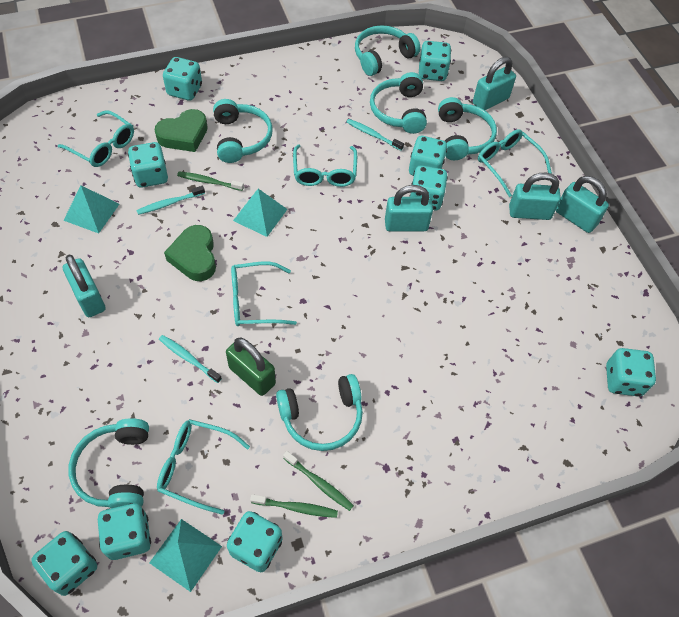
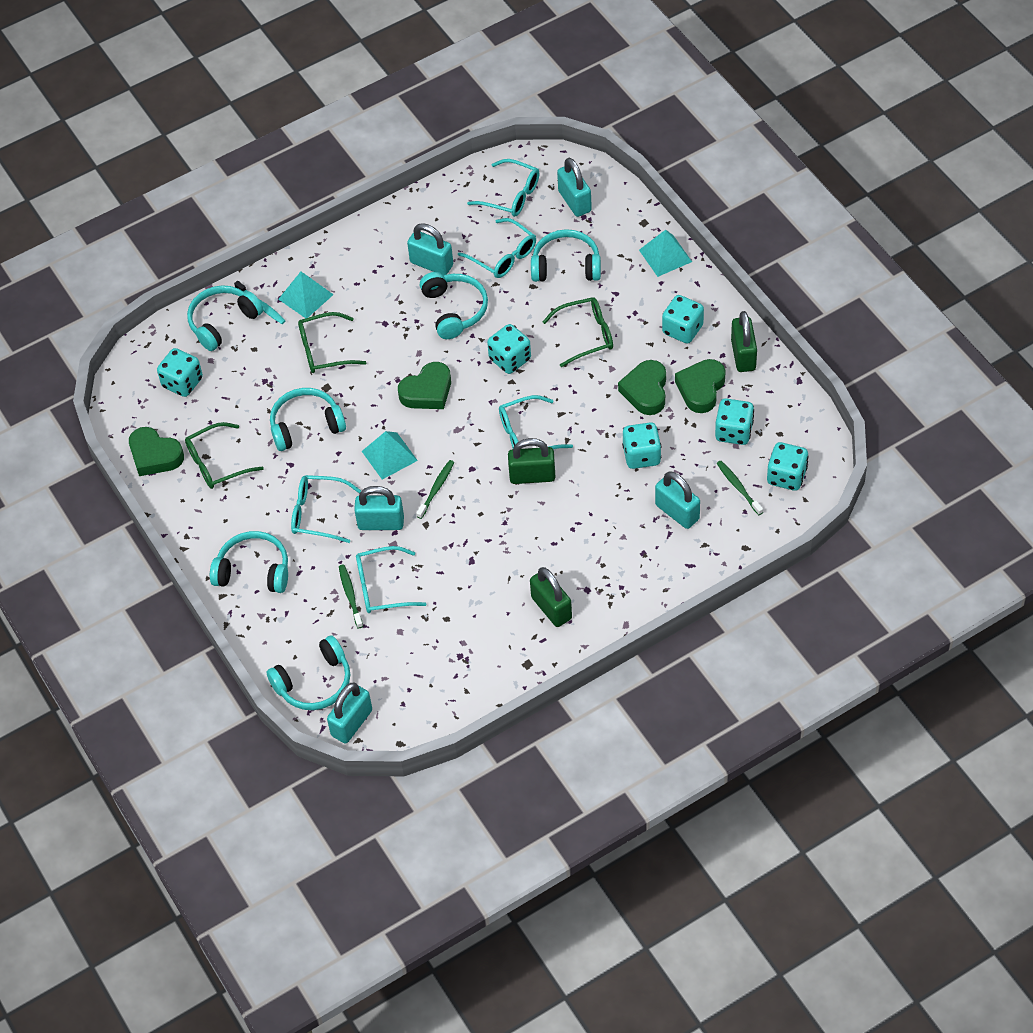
green glasses: 0 -> 3
green heart: 2 -> 4
green padlock: 1 -> 3
turquoise dice: 9 -> 6
turquoise toothbrush: 3 -> 1

